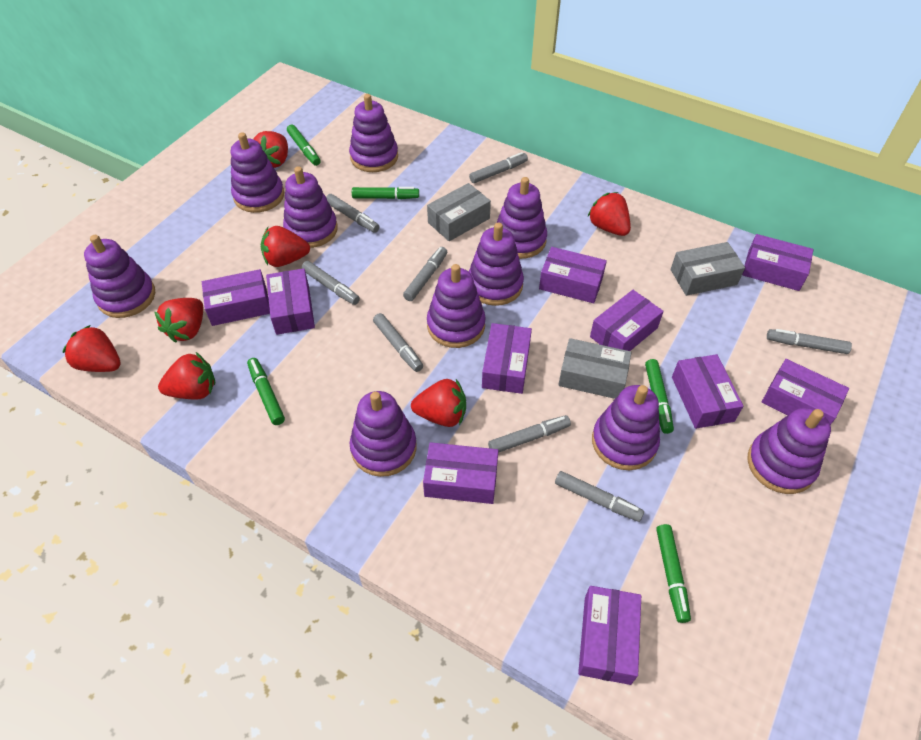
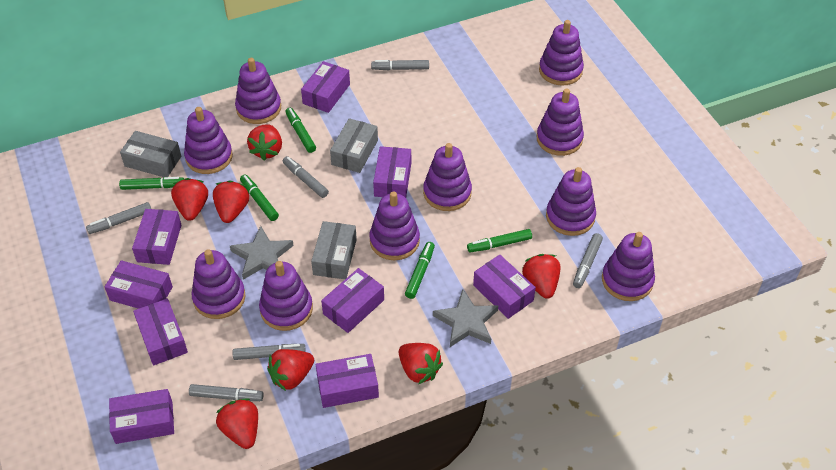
grey marker: 8 -> 6
grey star: 0 -> 2
purple box: 10 -> 9

